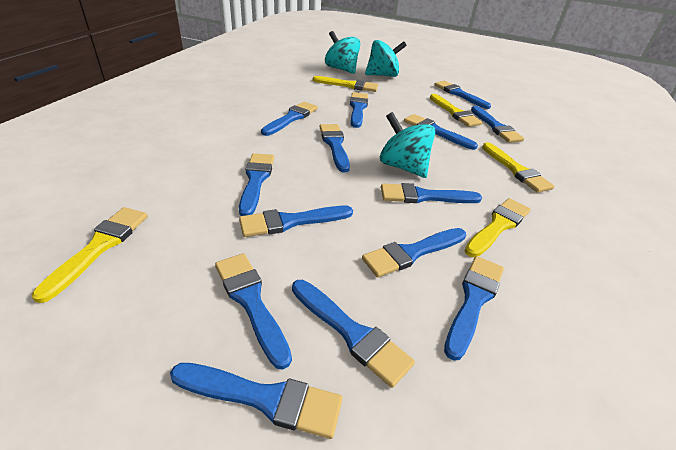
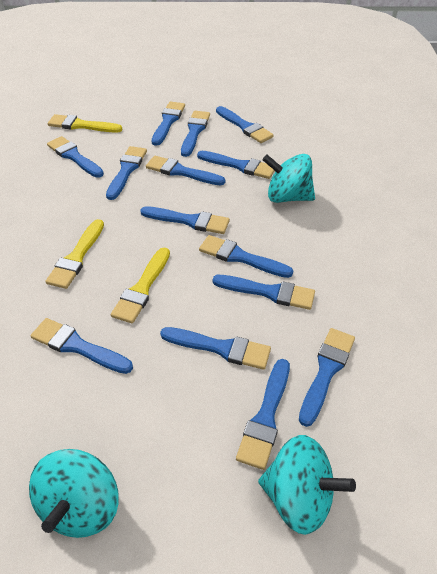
yellow brush: 5 -> 3

